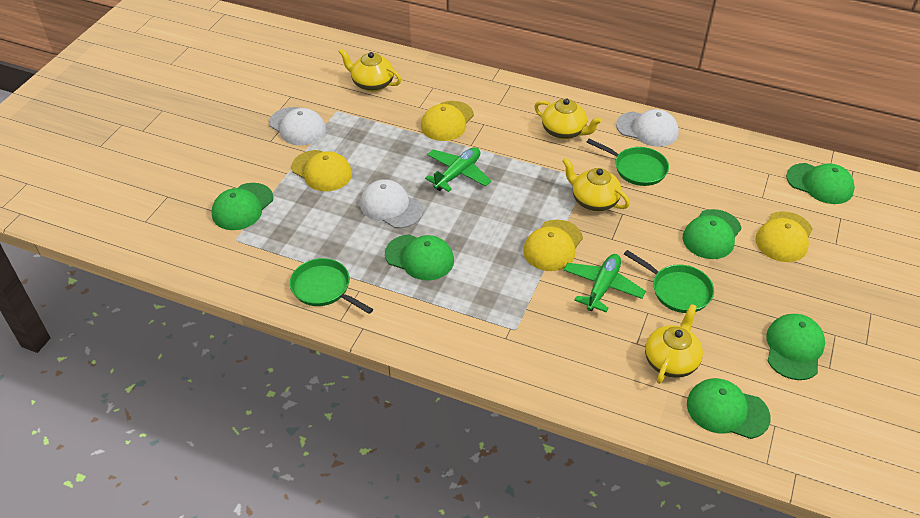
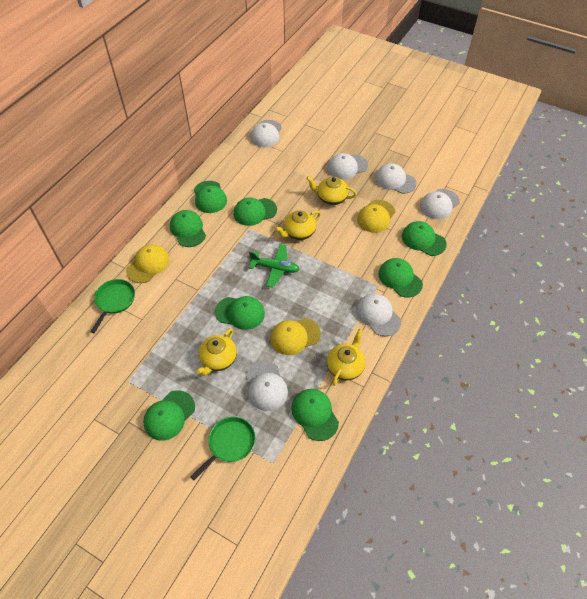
green cap: 6 -> 8
green pan: 3 -> 2
green plane: 2 -> 1
white cap: 3 -> 6
yellow cap: 4 -> 3

